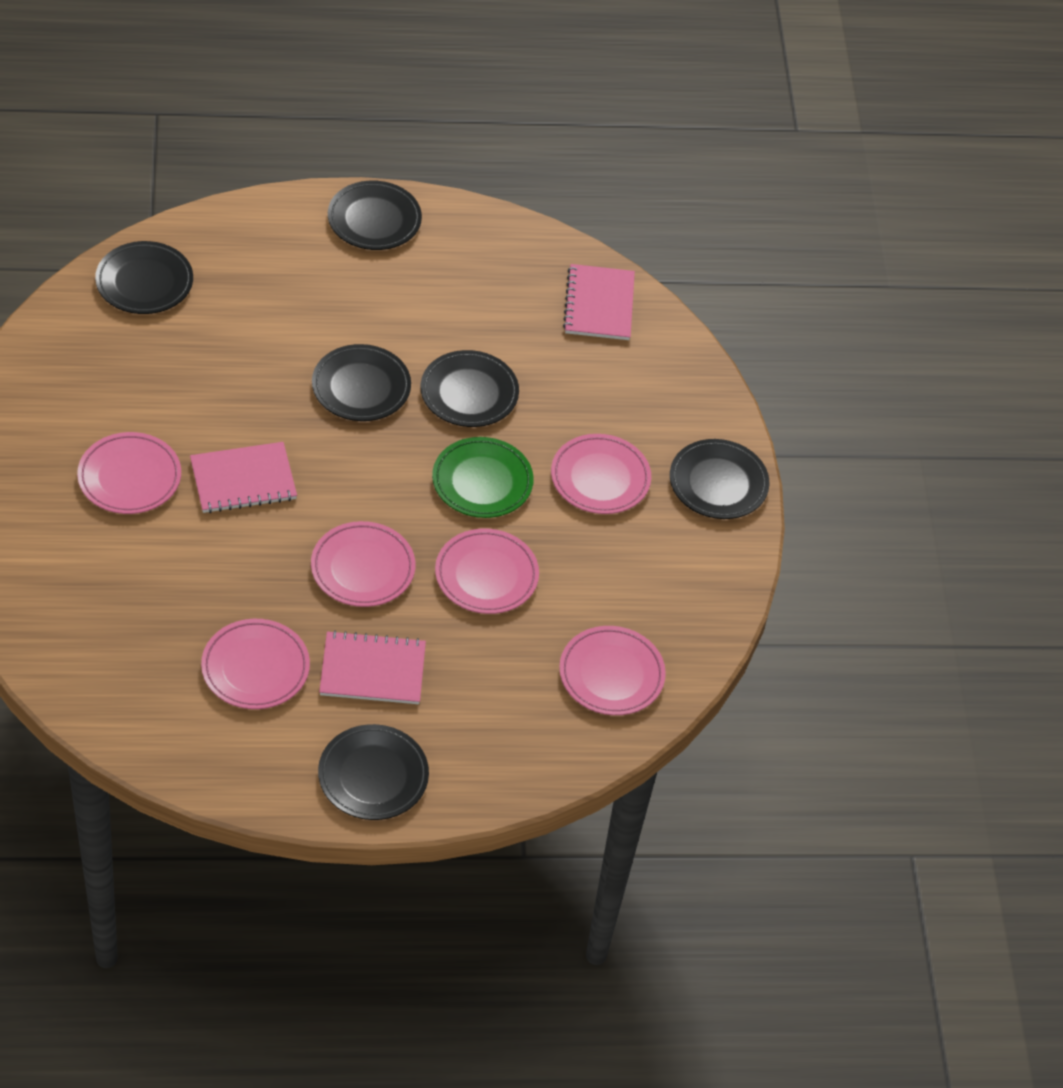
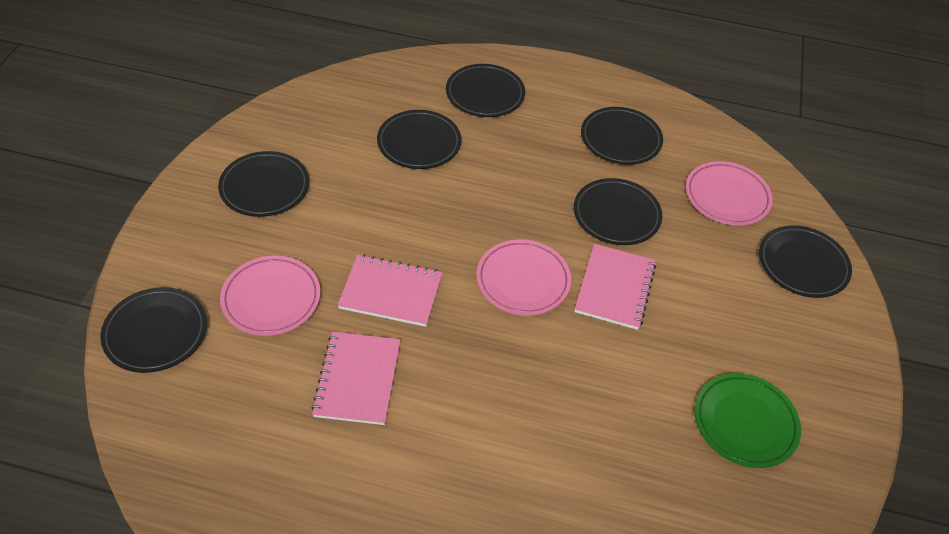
black plate: 6 -> 7
pink plate: 6 -> 3

